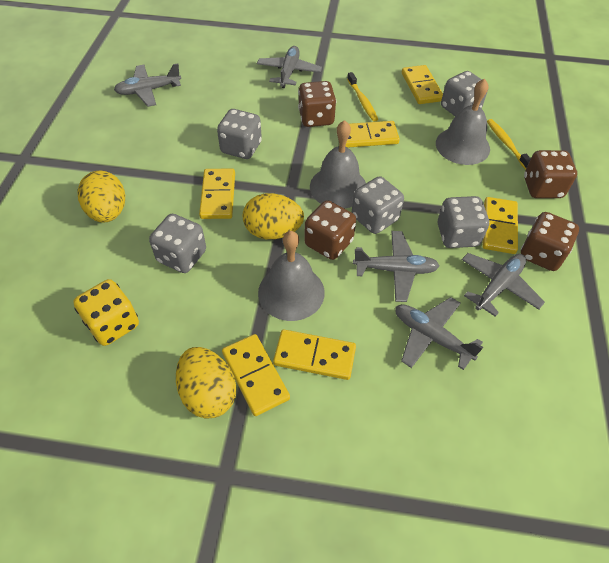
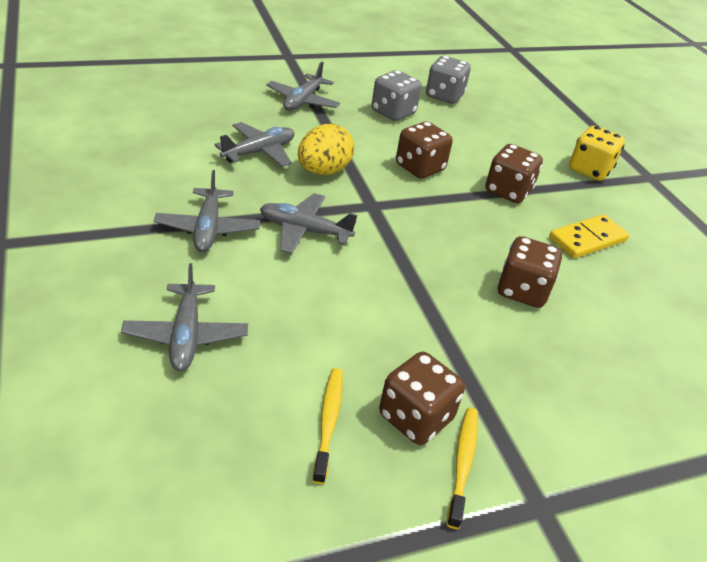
grey bell: 3 -> 0
grey dice: 5 -> 2
yellow domino: 6 -> 1
yellow egg: 3 -> 1

